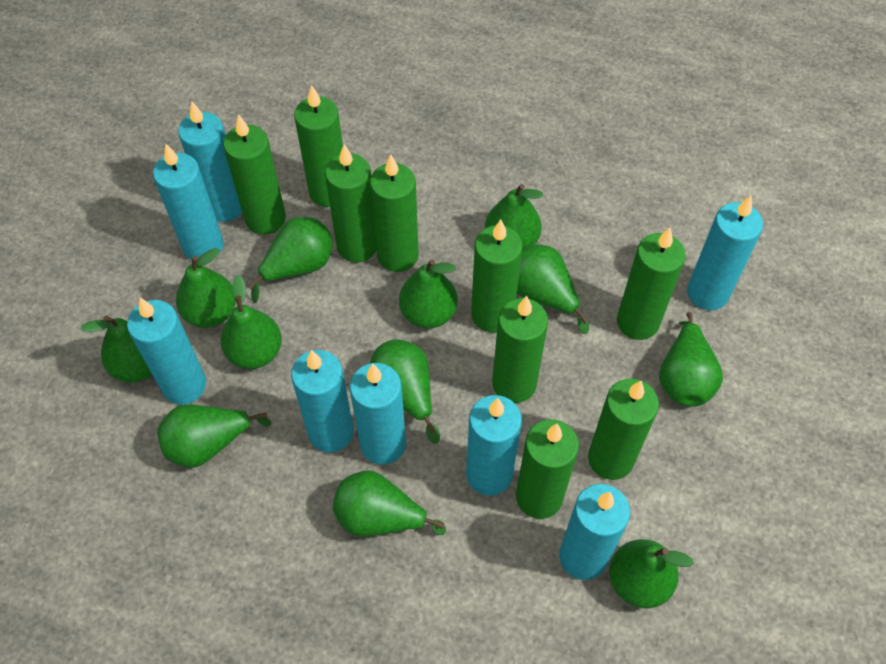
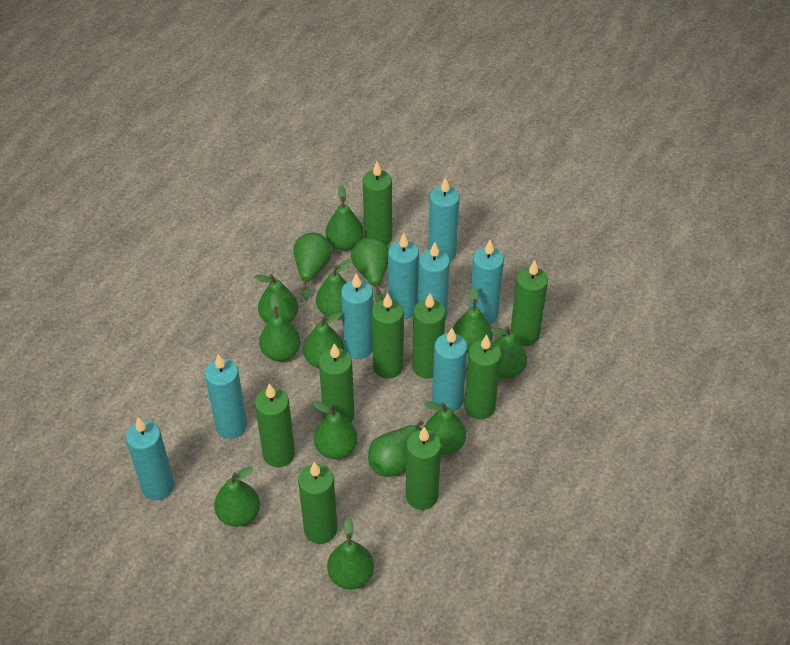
green pear: 12 -> 14

